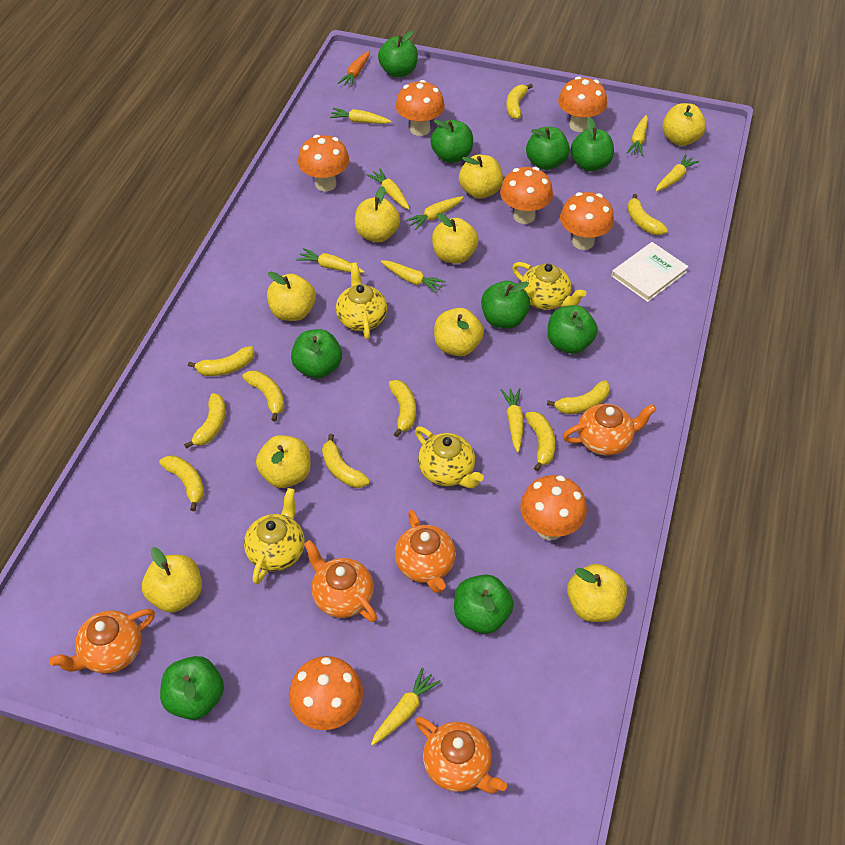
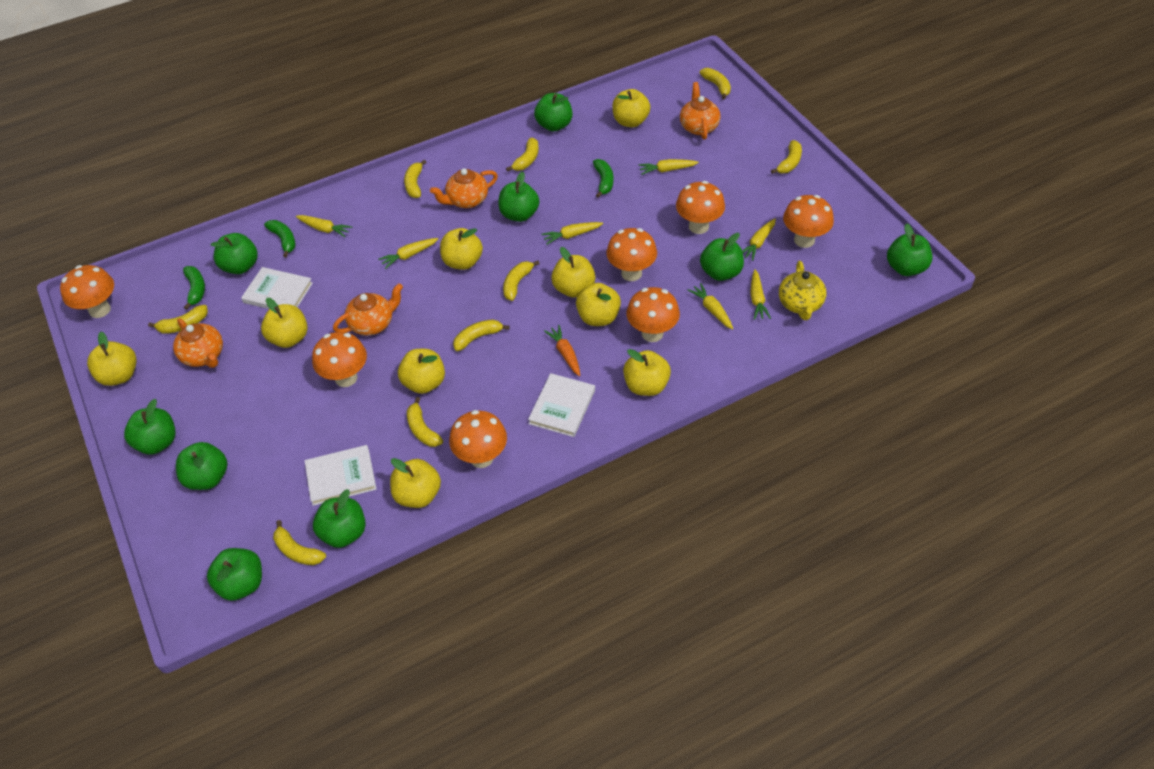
green banana: 0 -> 3
orange teapot: 5 -> 4
white book: 1 -> 3
yellow banana: 10 -> 9
yellow carrot: 9 -> 7
yellow teapot: 4 -> 1

